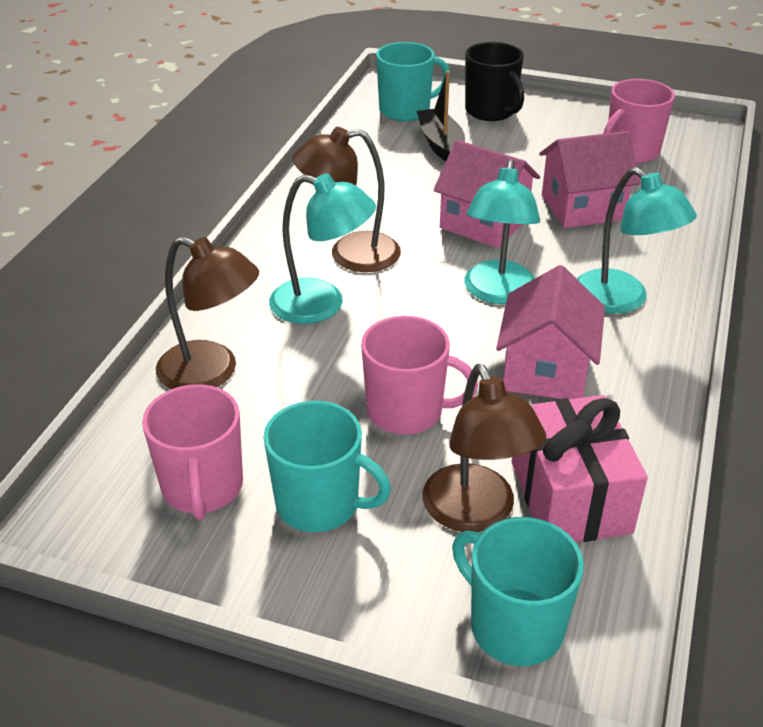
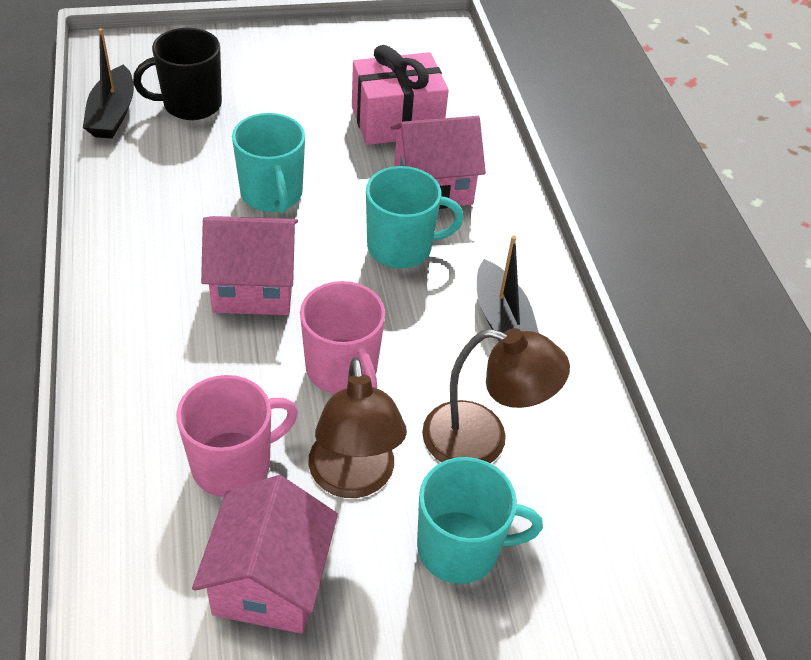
black boat: 1 -> 2
brown lamp: 3 -> 2
pink mug: 3 -> 2
turquoise lamp: 3 -> 0

